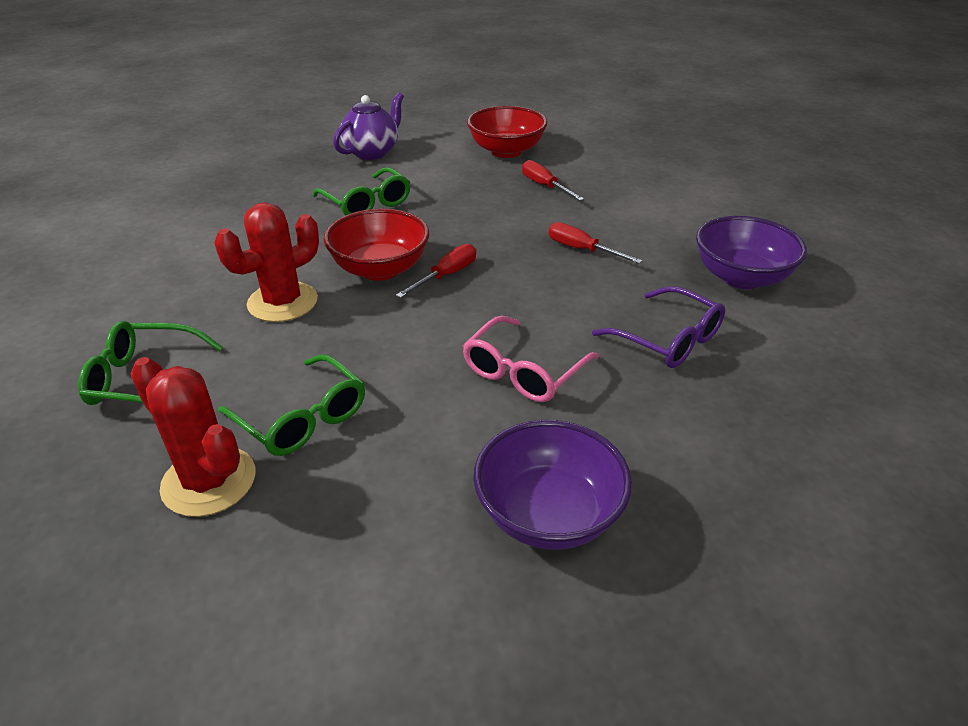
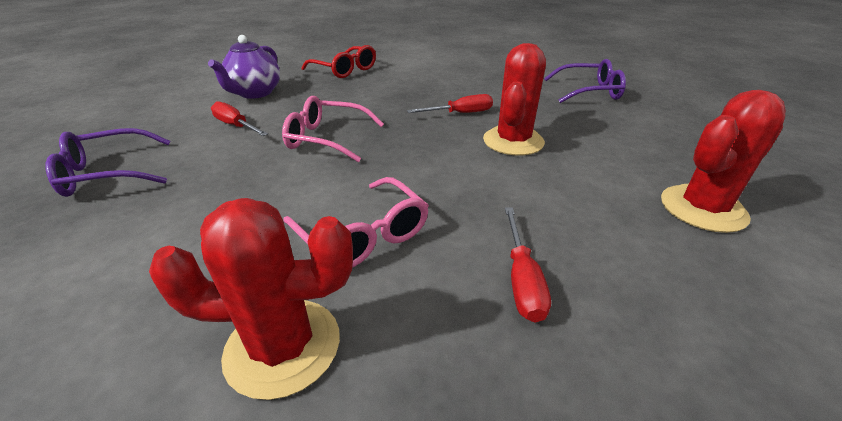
green glasses: 3 -> 0
pink glasses: 1 -> 2
purple bowl: 2 -> 0
purple glasses: 1 -> 2
red bowl: 2 -> 0
red cactus: 2 -> 3
red glasses: 0 -> 1

